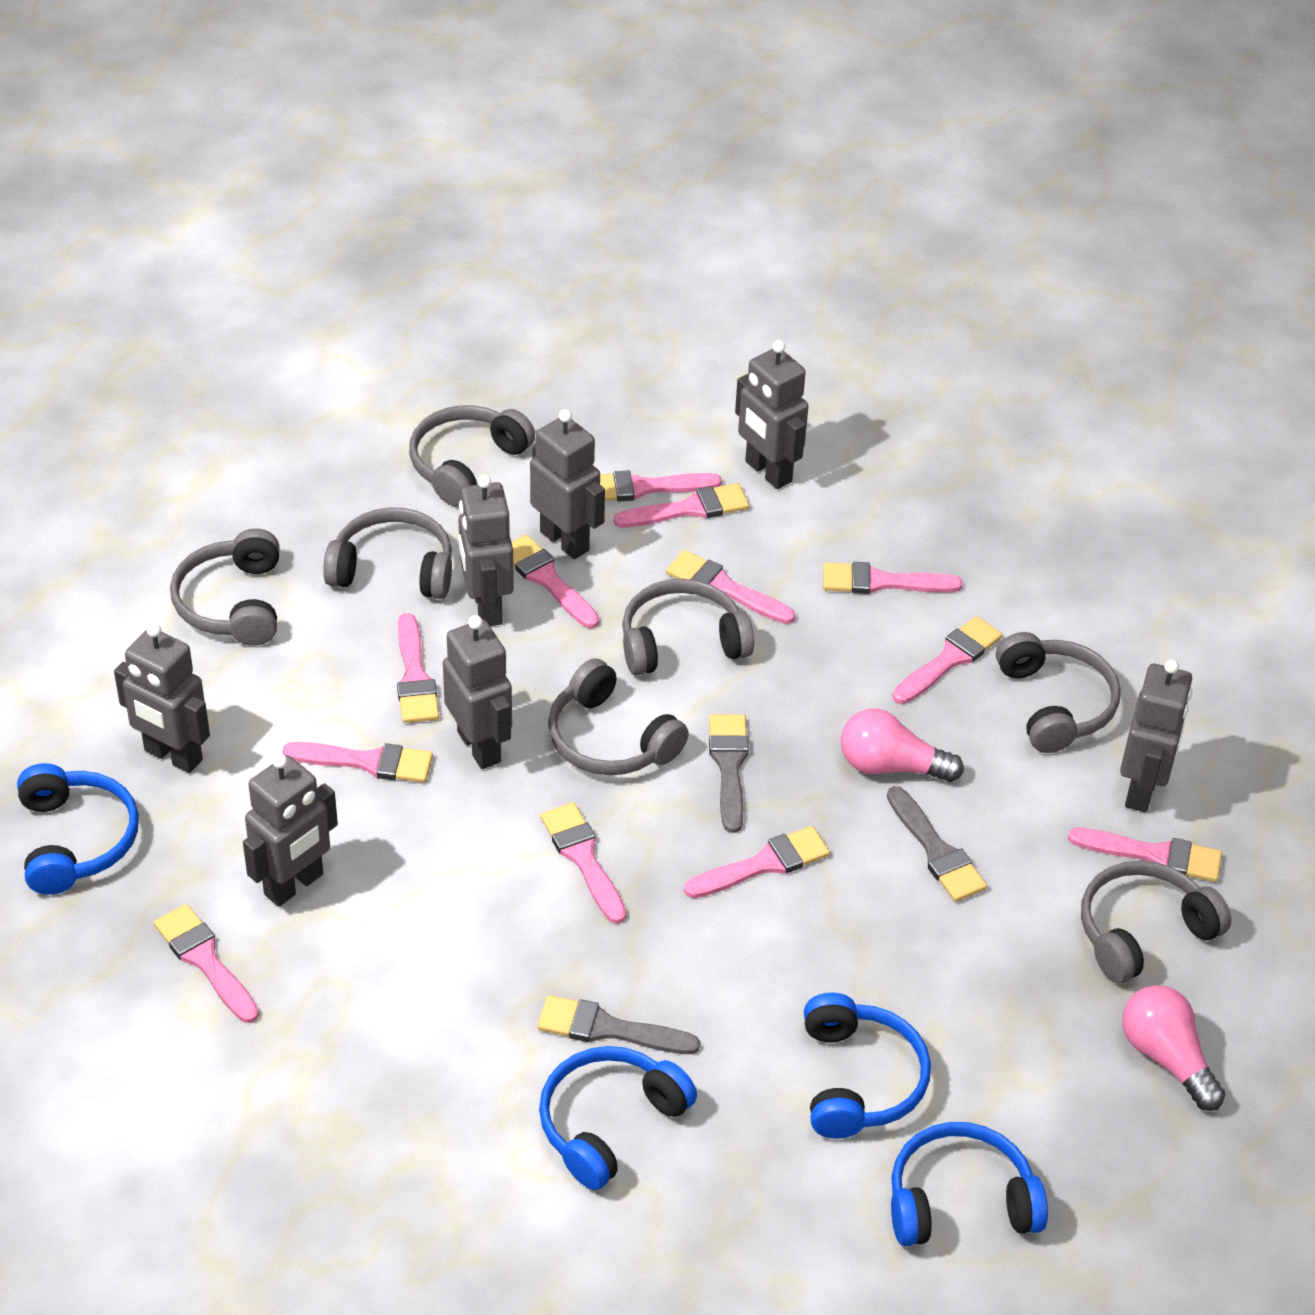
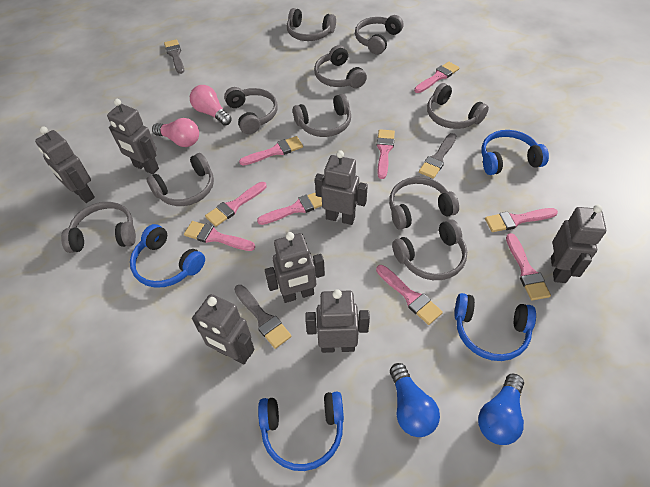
blue light bulb: 0 -> 2
grey headphones: 7 -> 10
pink brush: 12 -> 9

